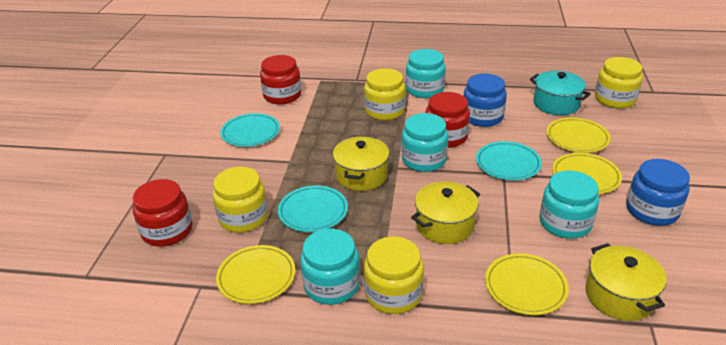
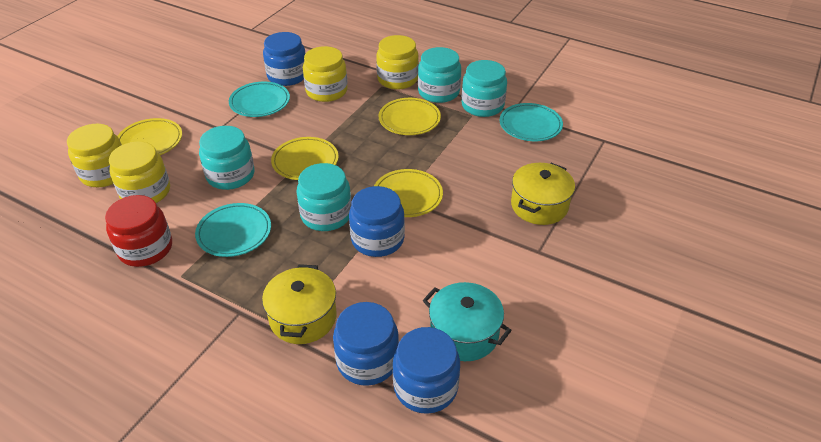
blue jar: 2 -> 4
red jar: 3 -> 1
yellow pot: 3 -> 2

